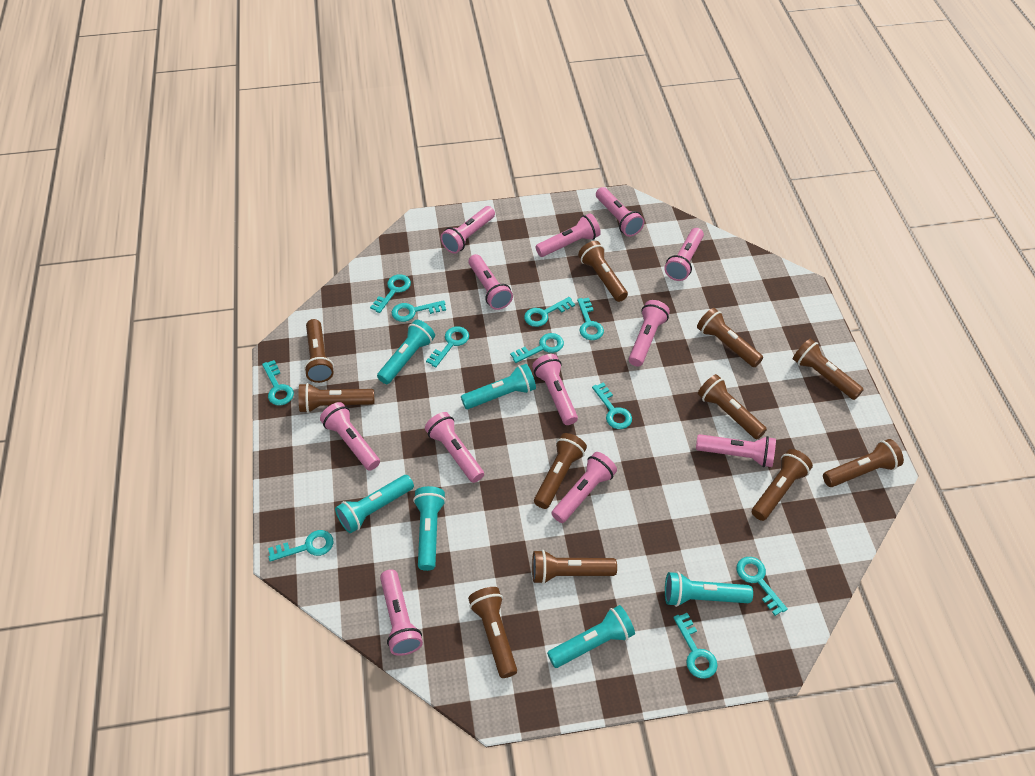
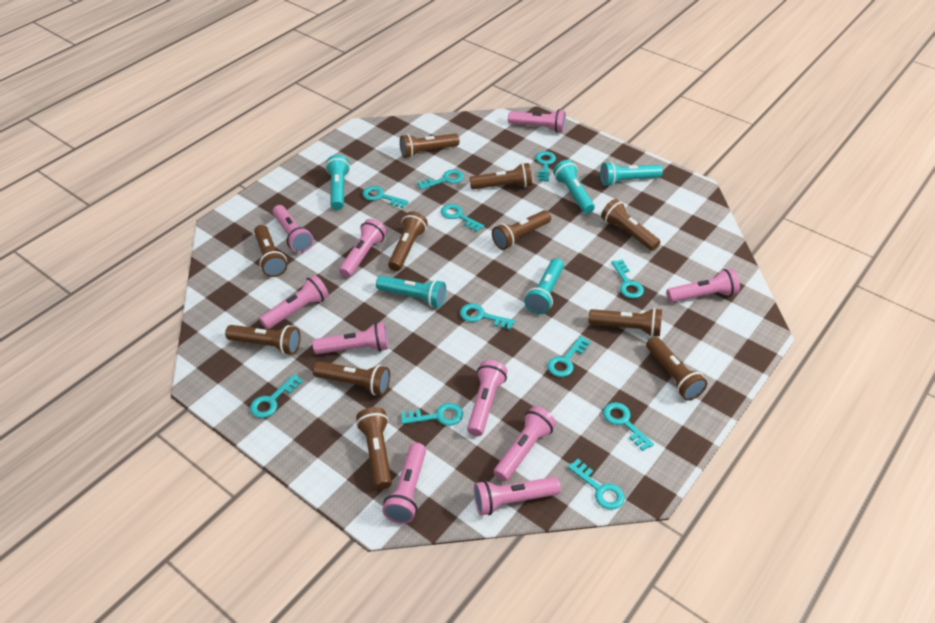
pink flashlight: 12 -> 10
turquoise flashlight: 6 -> 5

